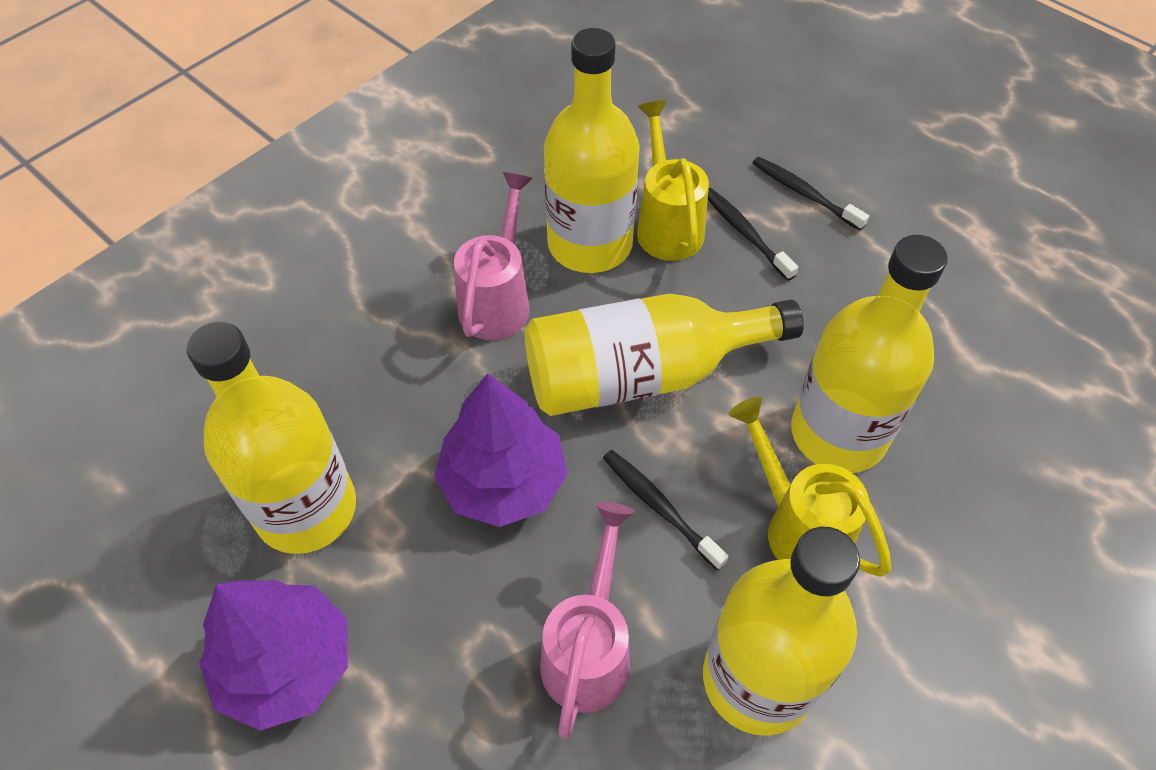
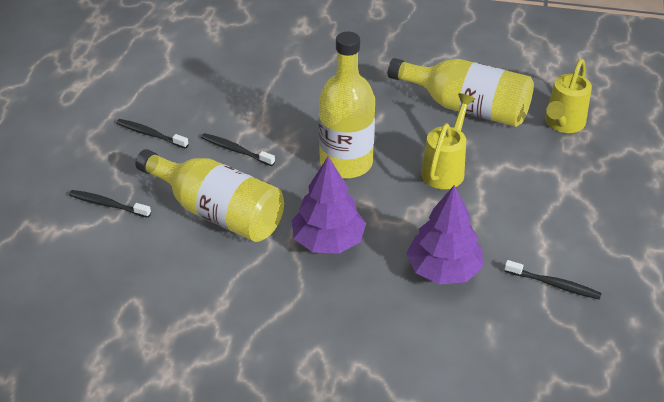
black toothbrush: 3 -> 4
pink watering can: 2 -> 0
yellow bottle: 5 -> 3

